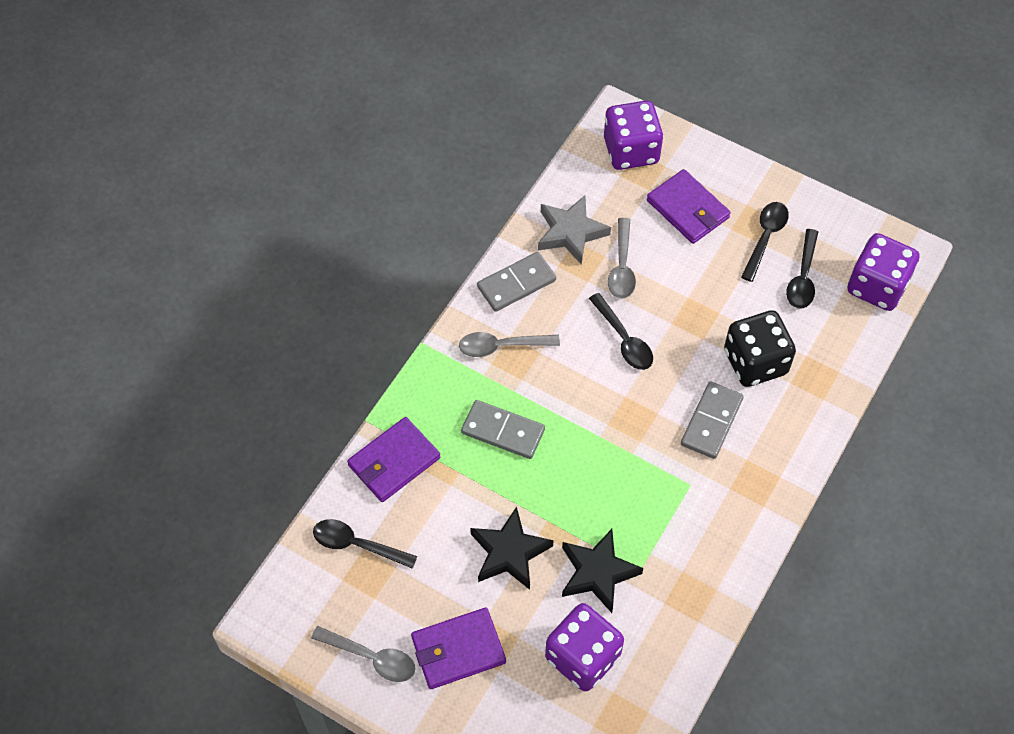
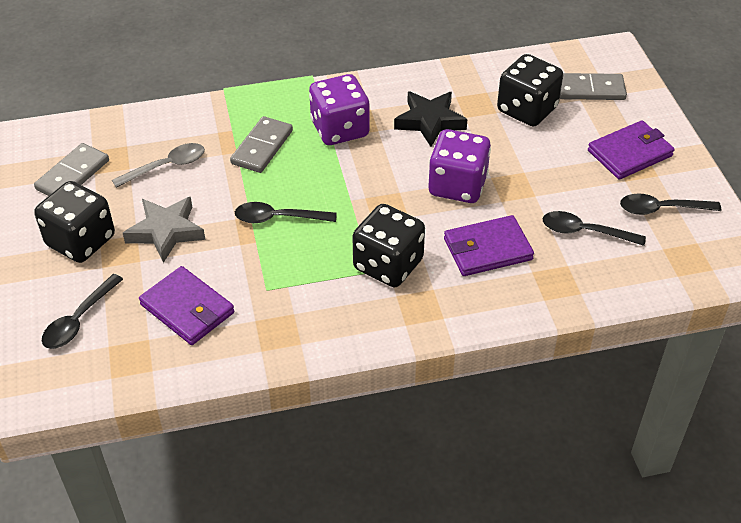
black dice: 1 -> 3
black star: 2 -> 1
grey spoon: 3 -> 1
purple dice: 3 -> 2

